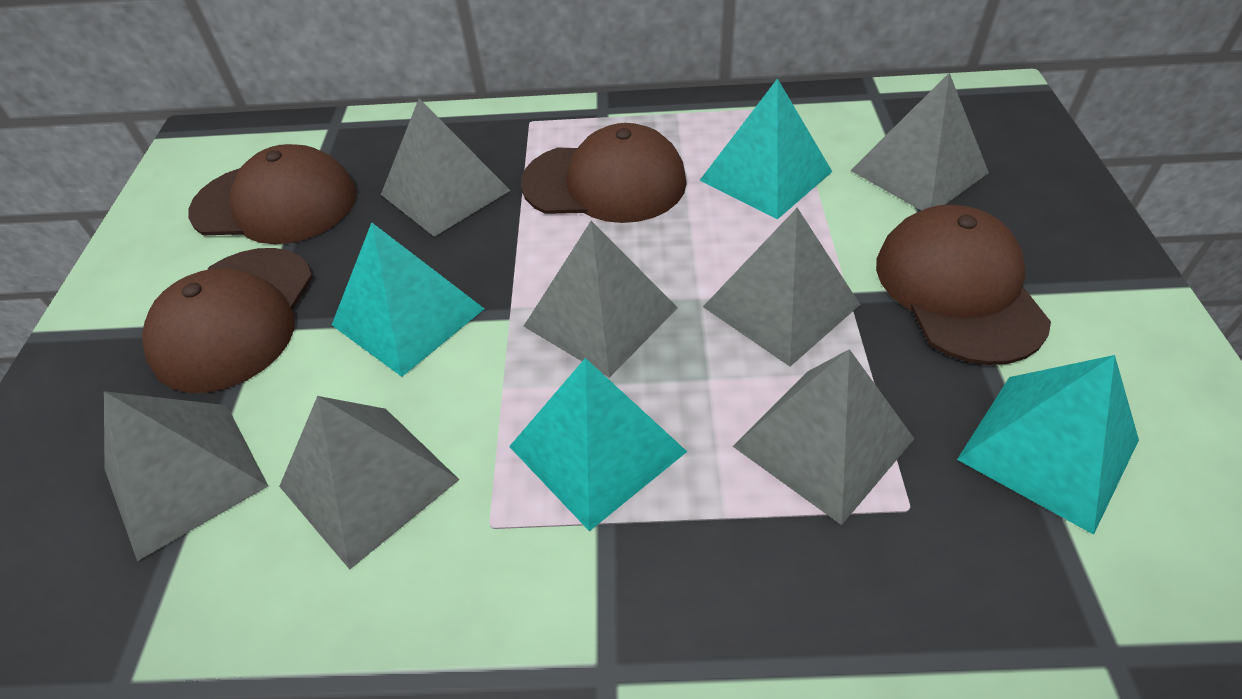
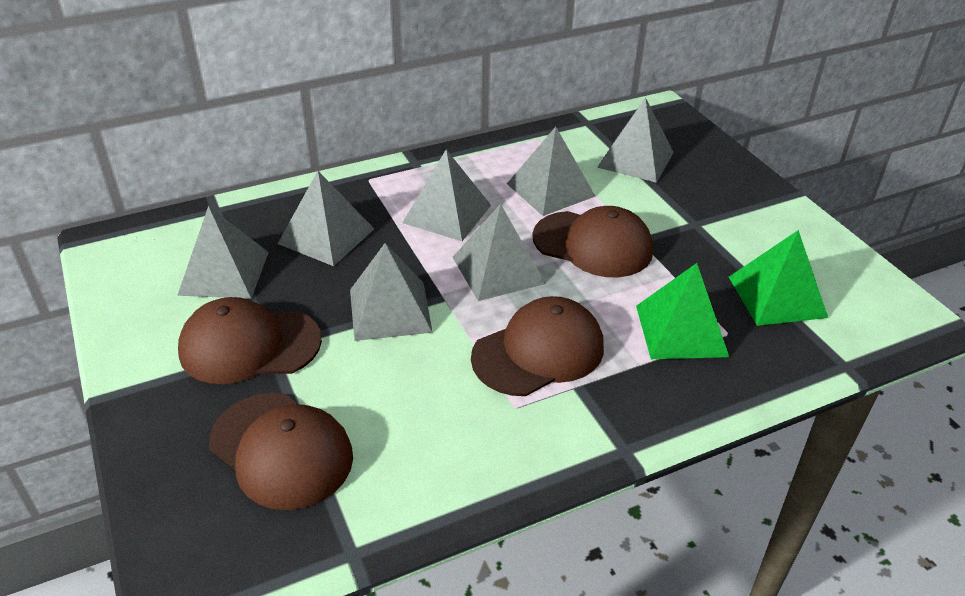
green pyramid: 0 -> 2
turquoise pyramid: 4 -> 0

